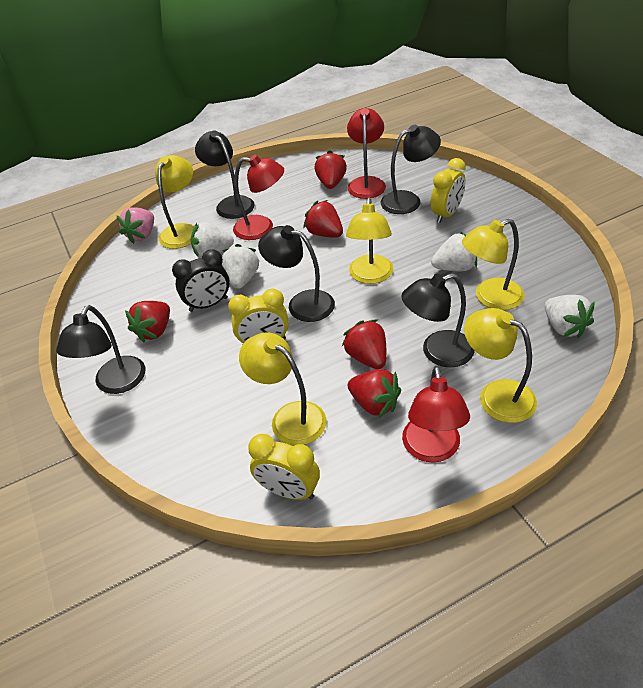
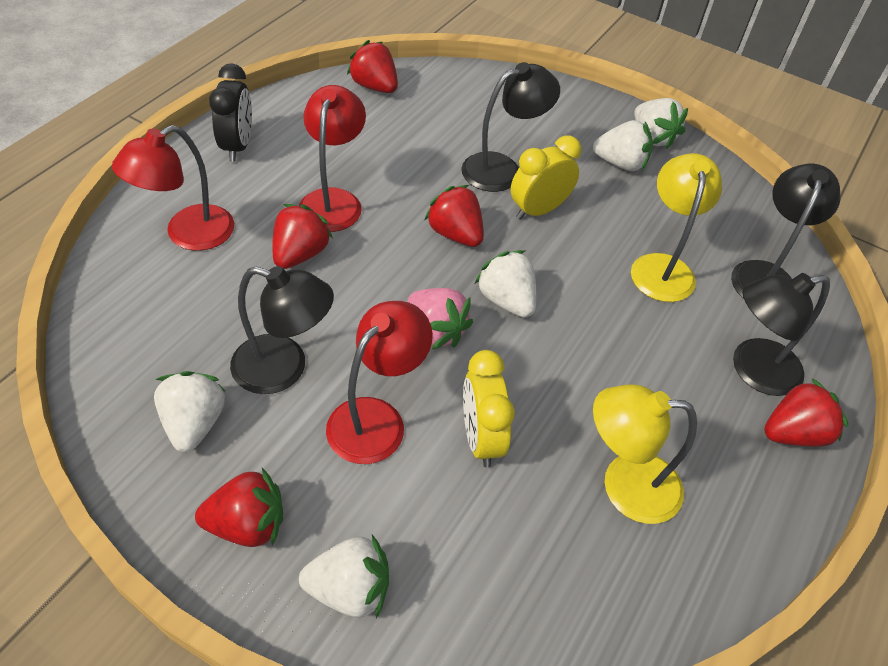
black lamp: 5 -> 4
white strawberry: 4 -> 5
yellow clock: 3 -> 2
yellow lamp: 5 -> 2

